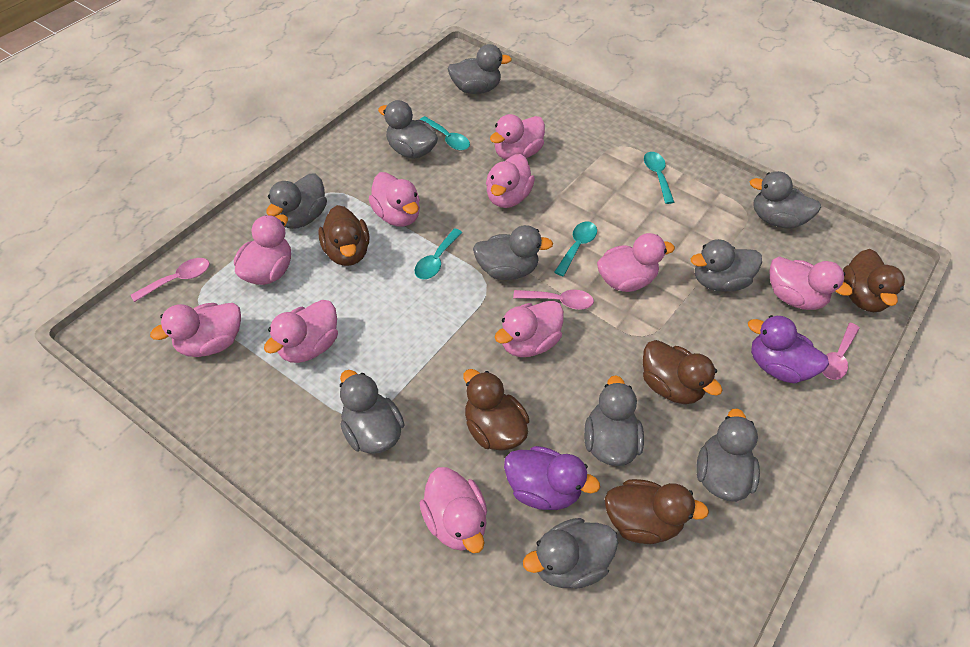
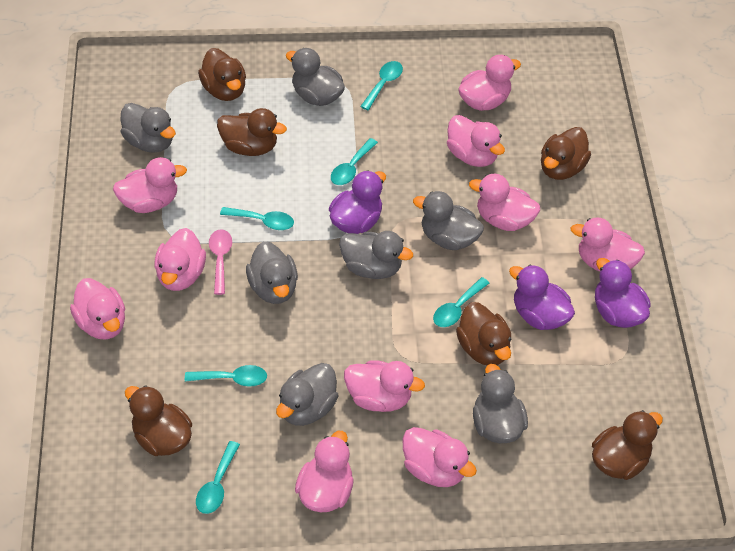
brown duck: 5 -> 6
grey duck: 10 -> 7
pink spoon: 3 -> 1
purple duck: 2 -> 3
turquoise spoon: 4 -> 6

